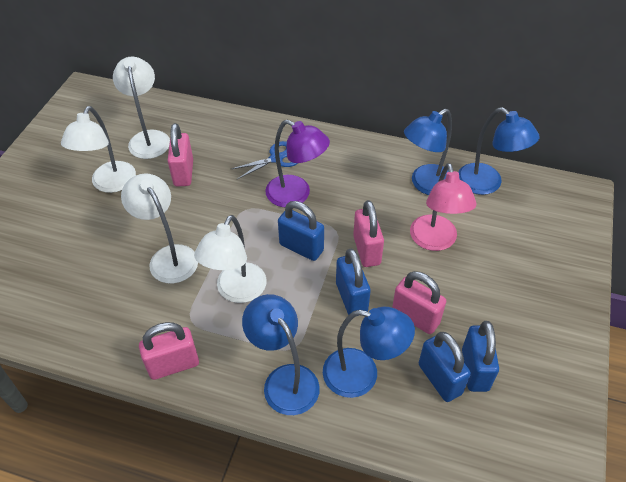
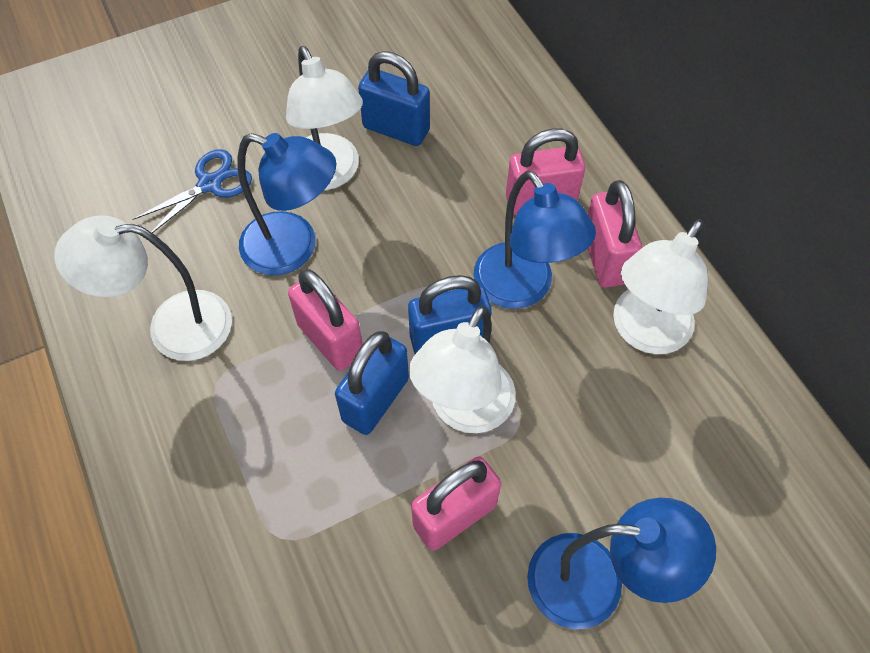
blue lamp: 4 -> 3
blue padlock: 4 -> 3
pink lamp: 1 -> 0
purple lamp: 1 -> 0

